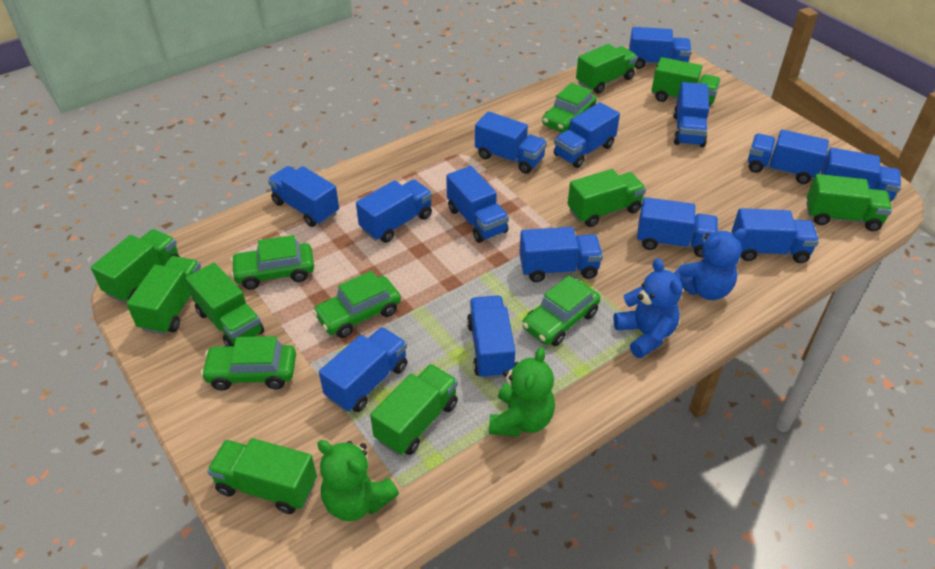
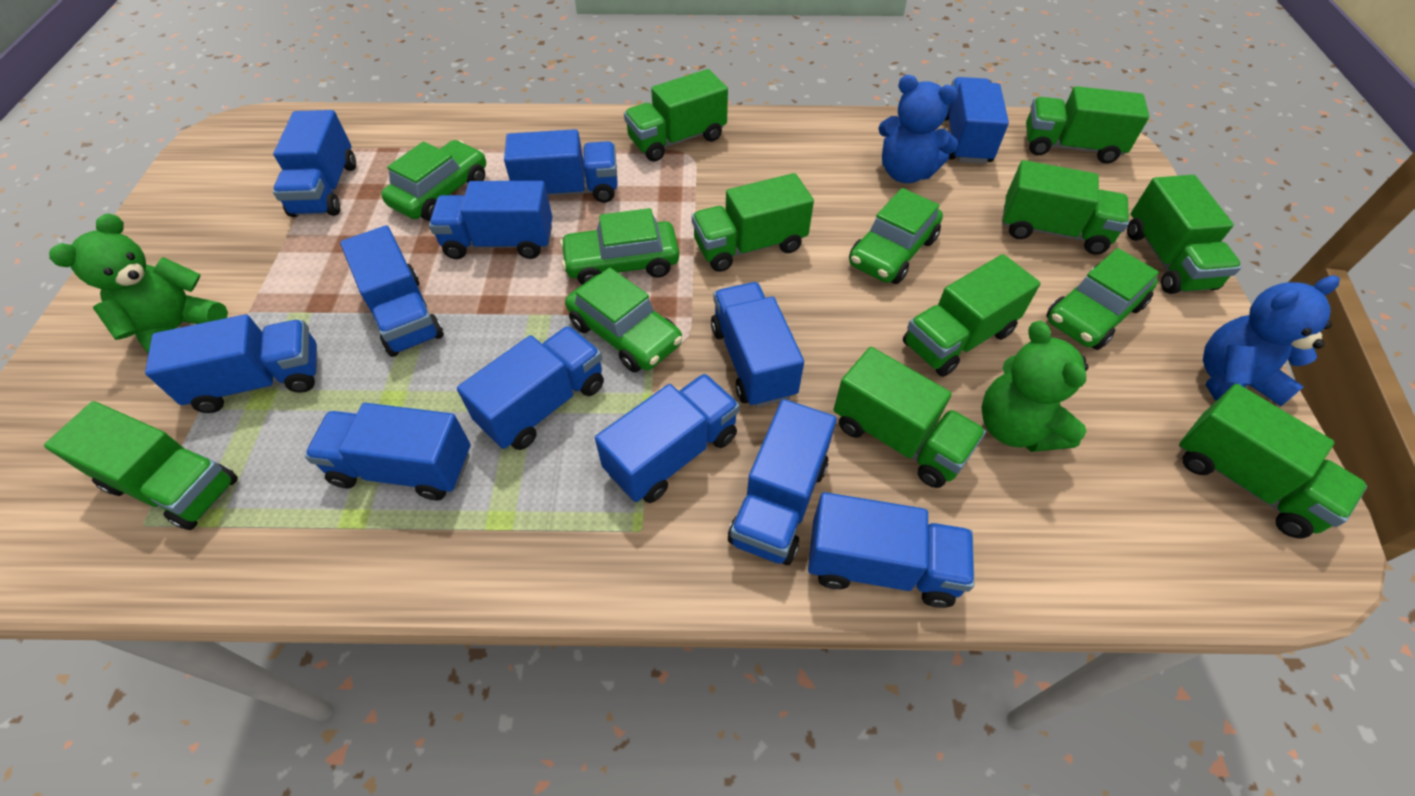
blue truck: 14 -> 12

